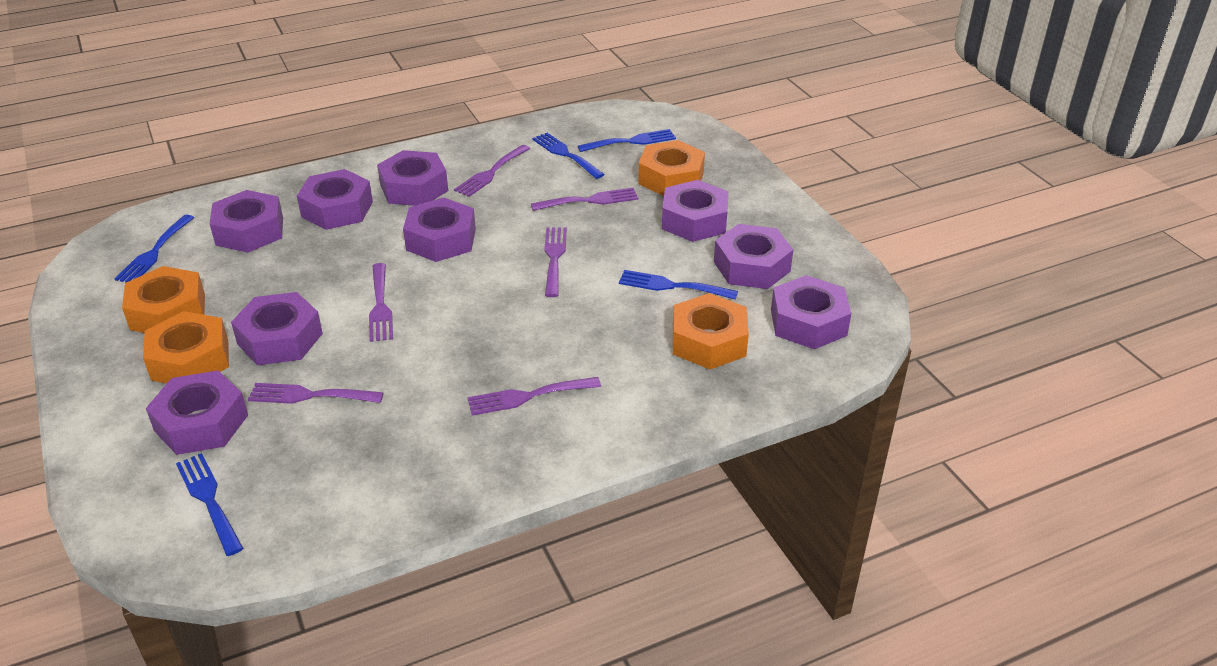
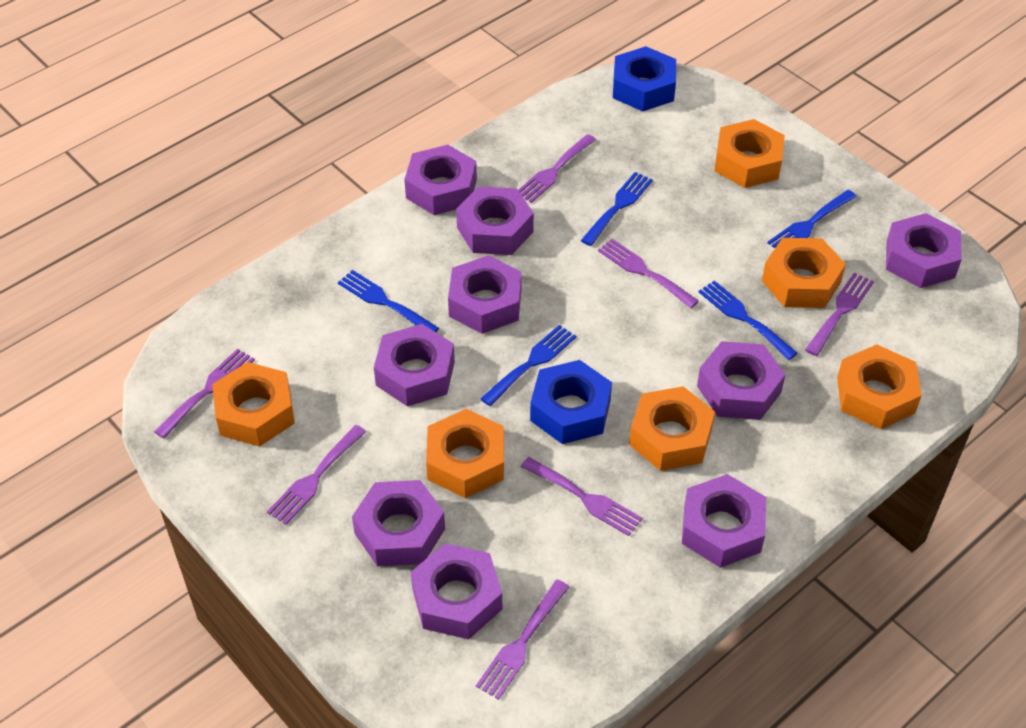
blue nut: 0 -> 2
orange nut: 4 -> 6
purple fork: 6 -> 7

